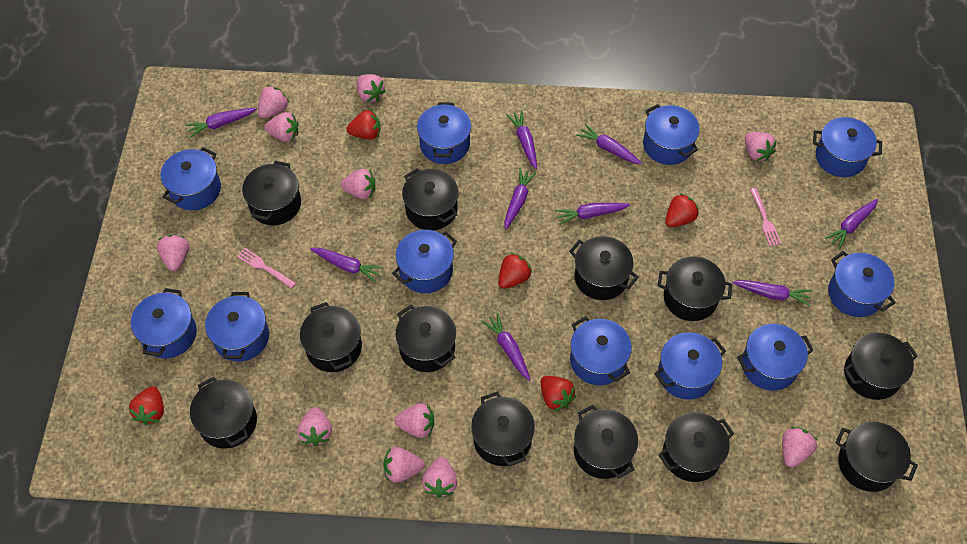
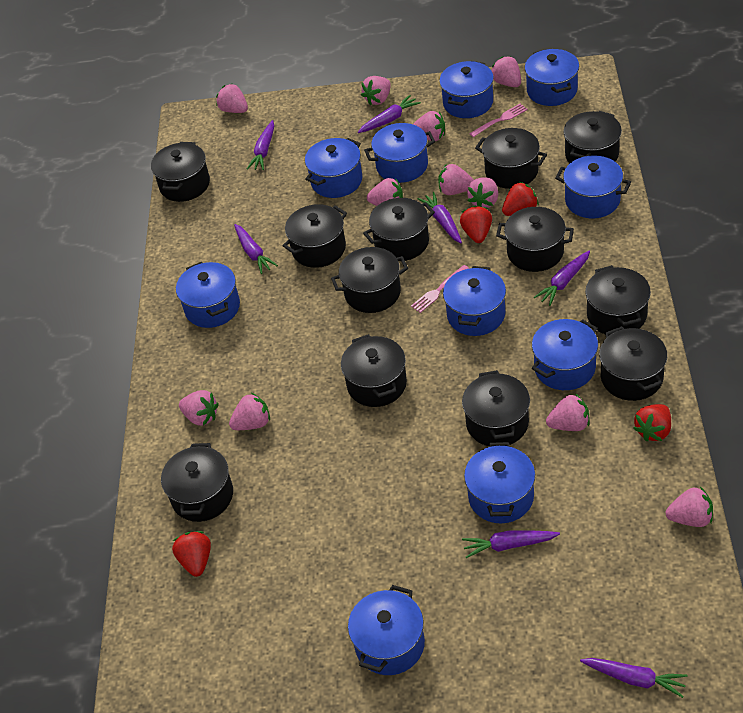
blue pot: 11 -> 10
purple carrot: 9 -> 7
red strawberry: 5 -> 4

